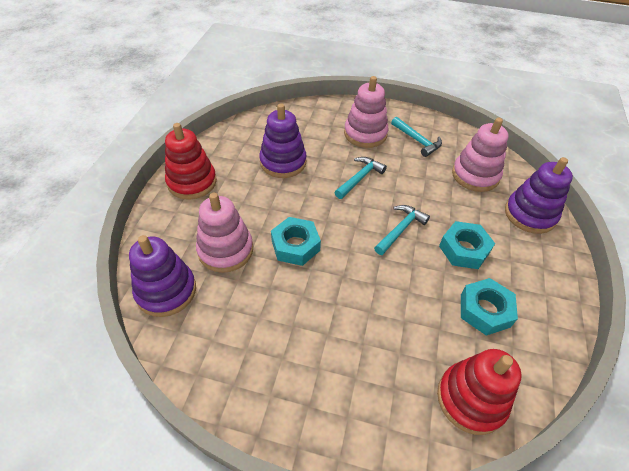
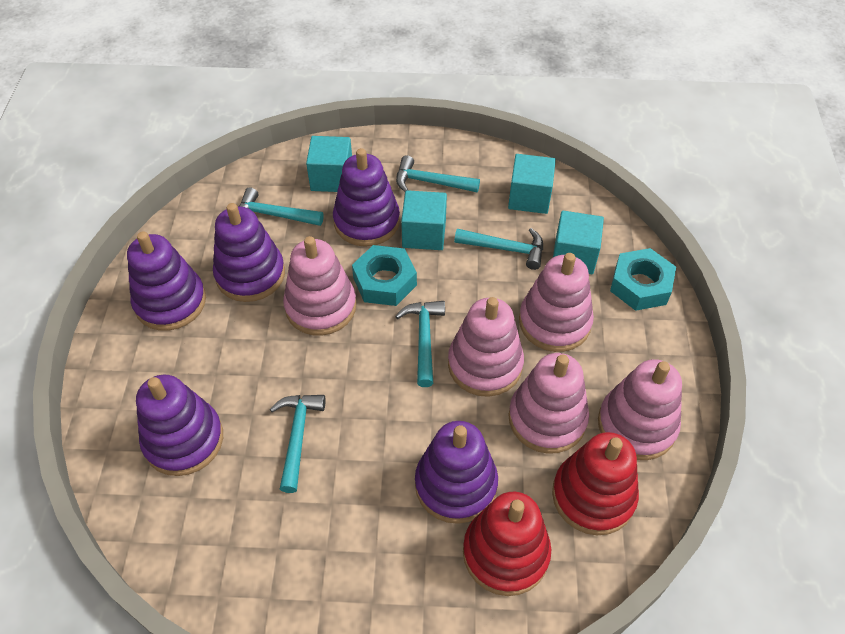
pink stacking toy: 3 -> 5
purple stacking toy: 3 -> 5
turquoise cube: 0 -> 4
turquoise hammer: 3 -> 5
turquoise nut: 3 -> 2

